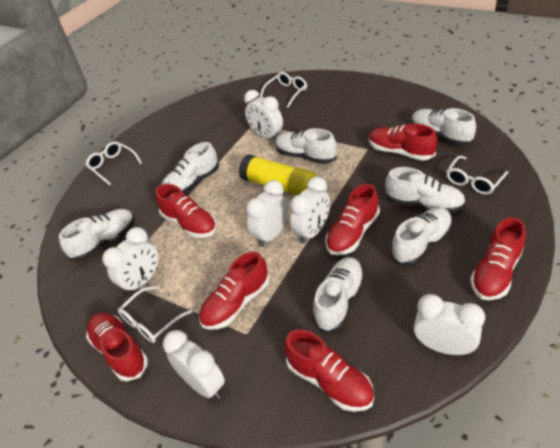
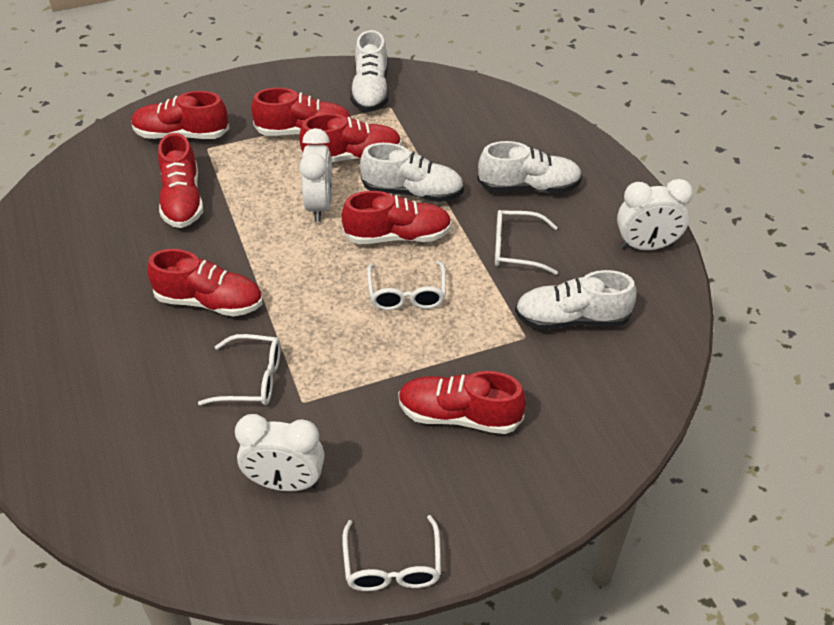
white clock: 6 -> 3
white shoe: 7 -> 4
yellow glue stick: 1 -> 0

